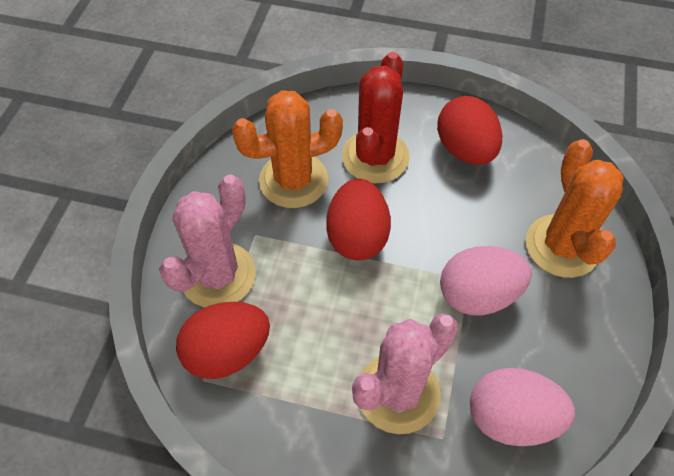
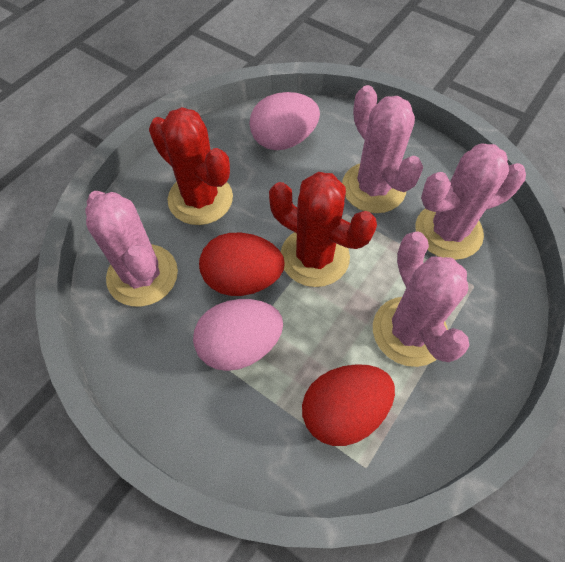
orange cactus: 2 -> 0
pink cactus: 2 -> 4
red cactus: 1 -> 2
red egg: 3 -> 2

